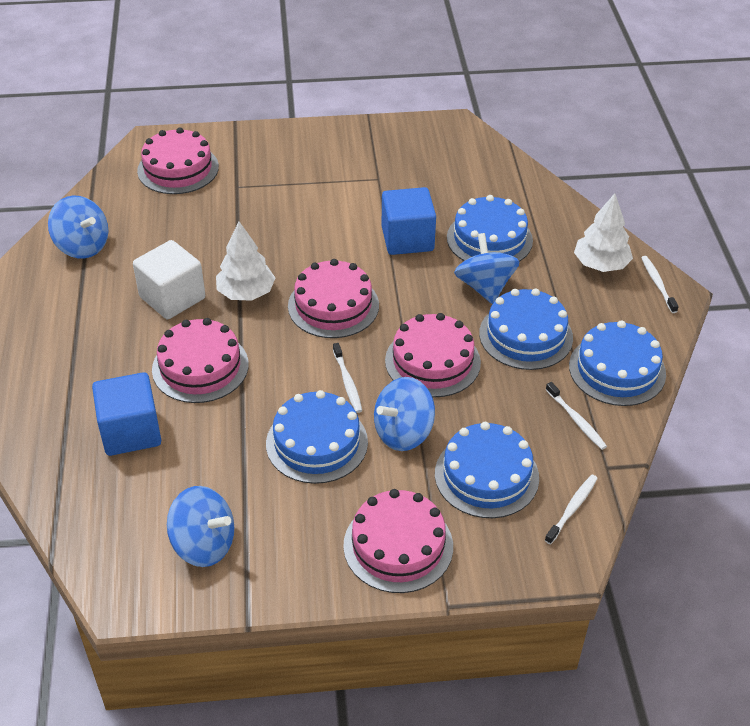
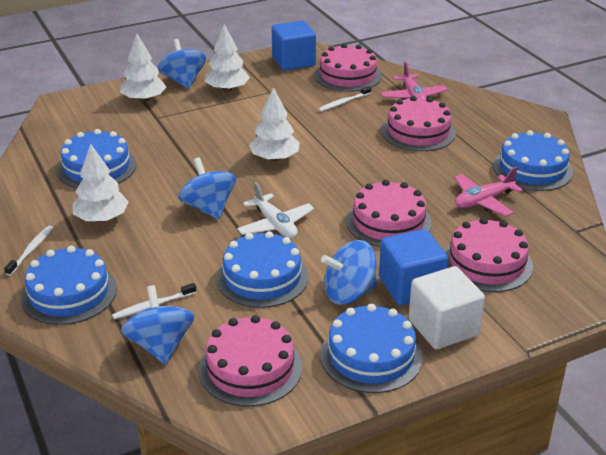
pink plane: 0 -> 2
white plane: 0 -> 1
white toothbrush: 4 -> 3
white tree: 2 -> 4

